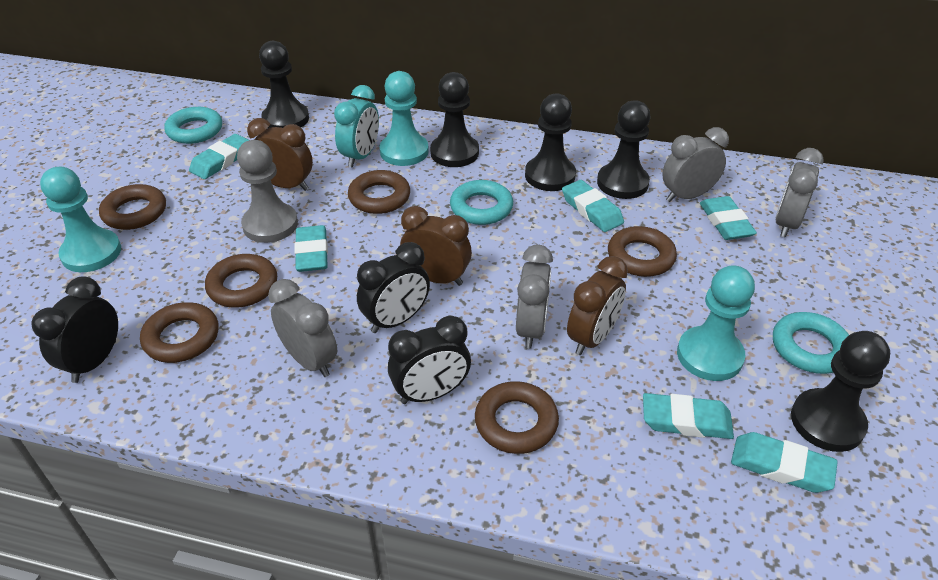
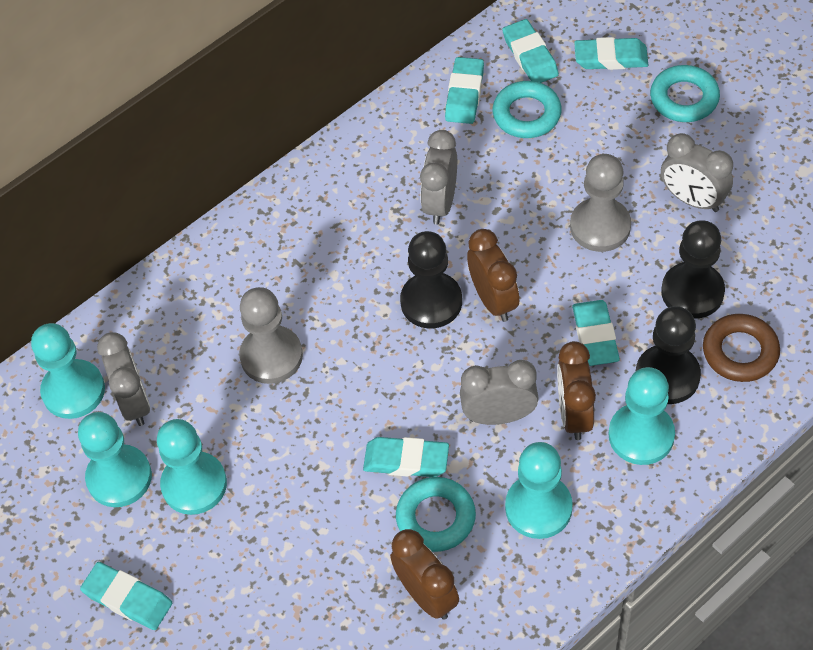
black clock: 3 -> 0
black pawn: 5 -> 3
brown ring: 6 -> 1
grey pawn: 1 -> 2
turquoise clock: 1 -> 0
turquoise pawn: 3 -> 5

